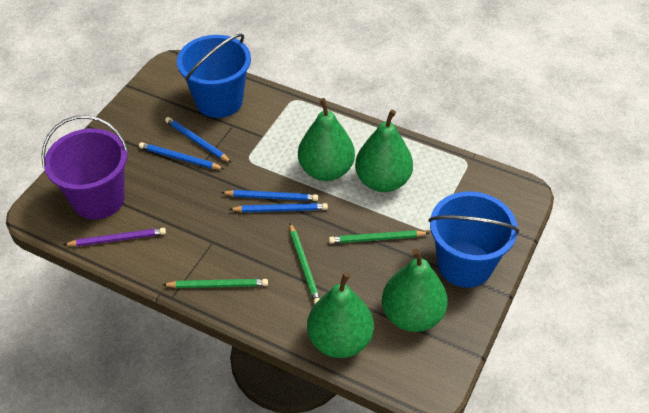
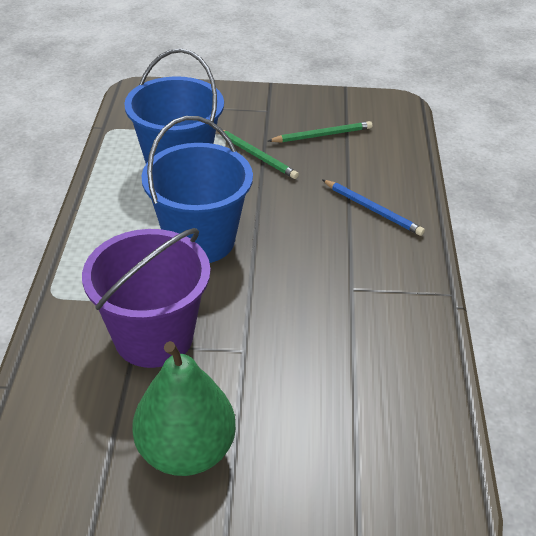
blue pencil: 4 -> 1
green pear: 4 -> 1
green pencil: 3 -> 2
purple pencil: 1 -> 0

